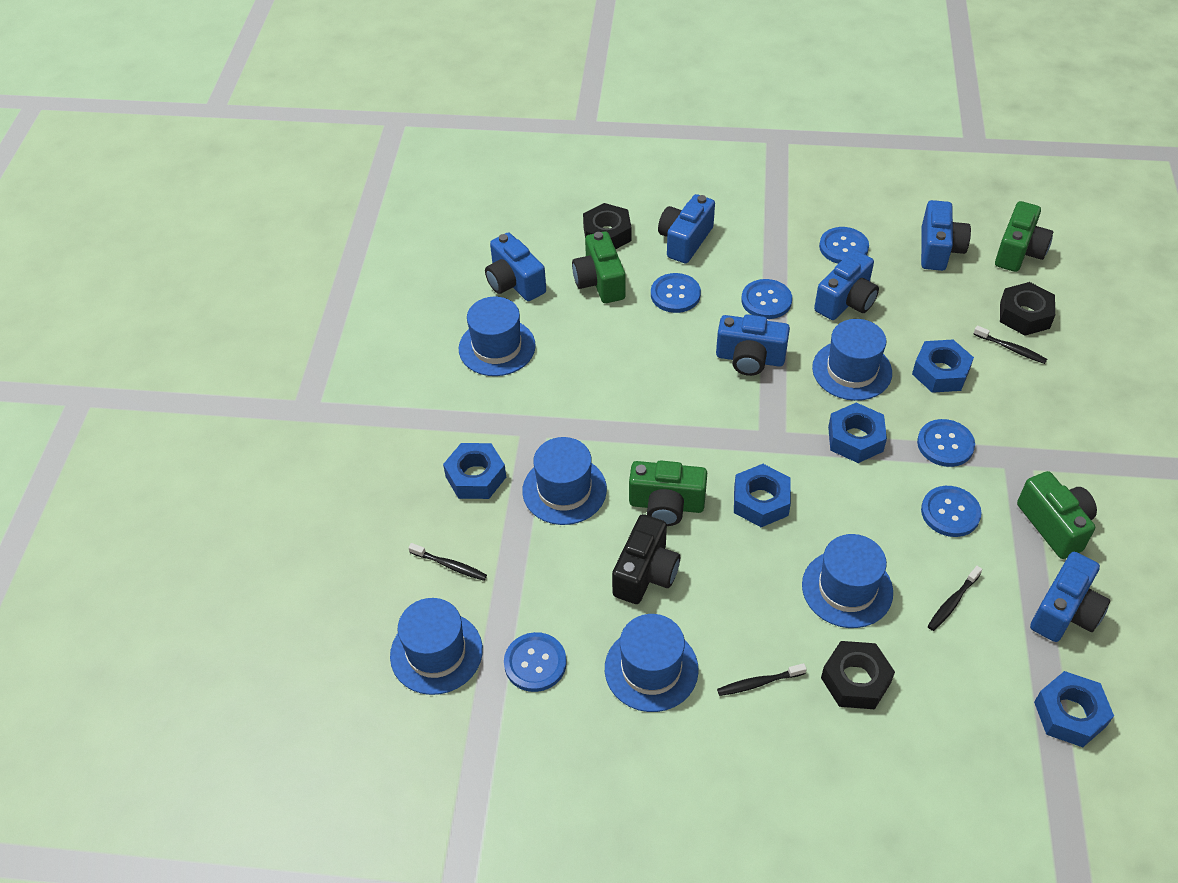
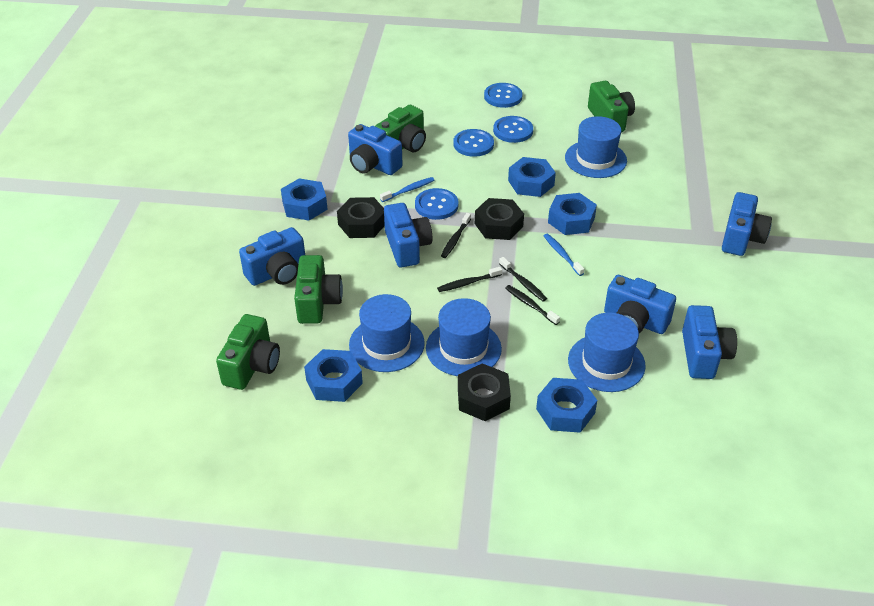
black camera: 1 -> 0
blue button: 6 -> 4
blue hat: 6 -> 4
blue toothbrush: 0 -> 2

